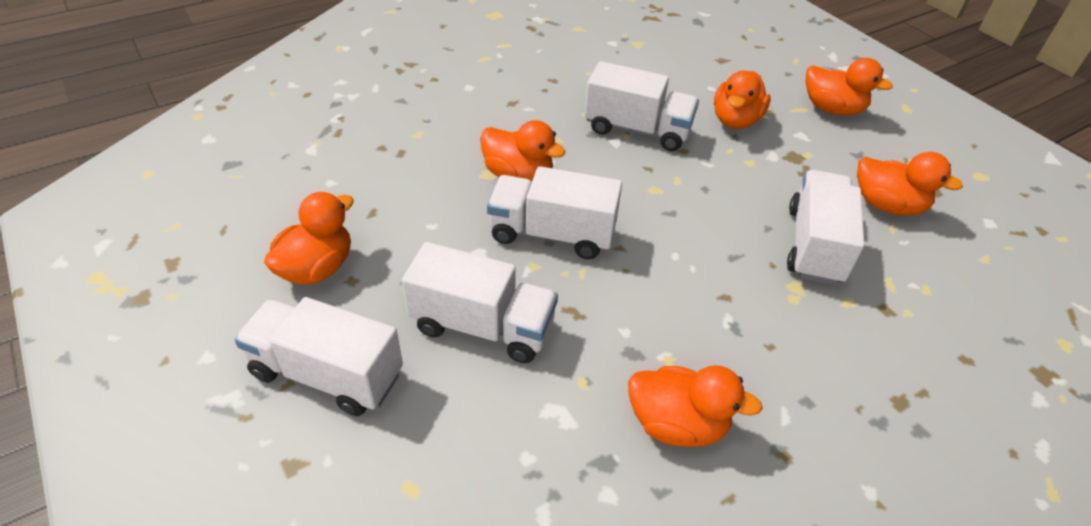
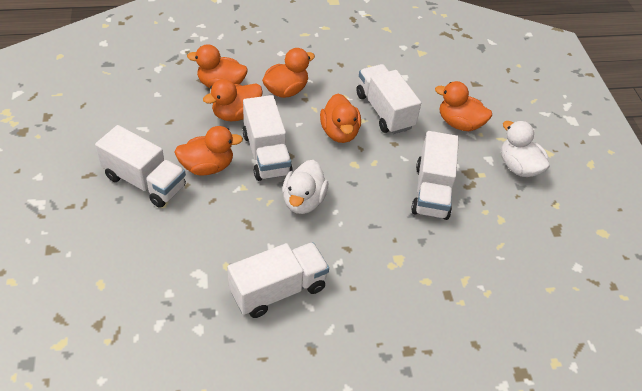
white duck: 0 -> 2

